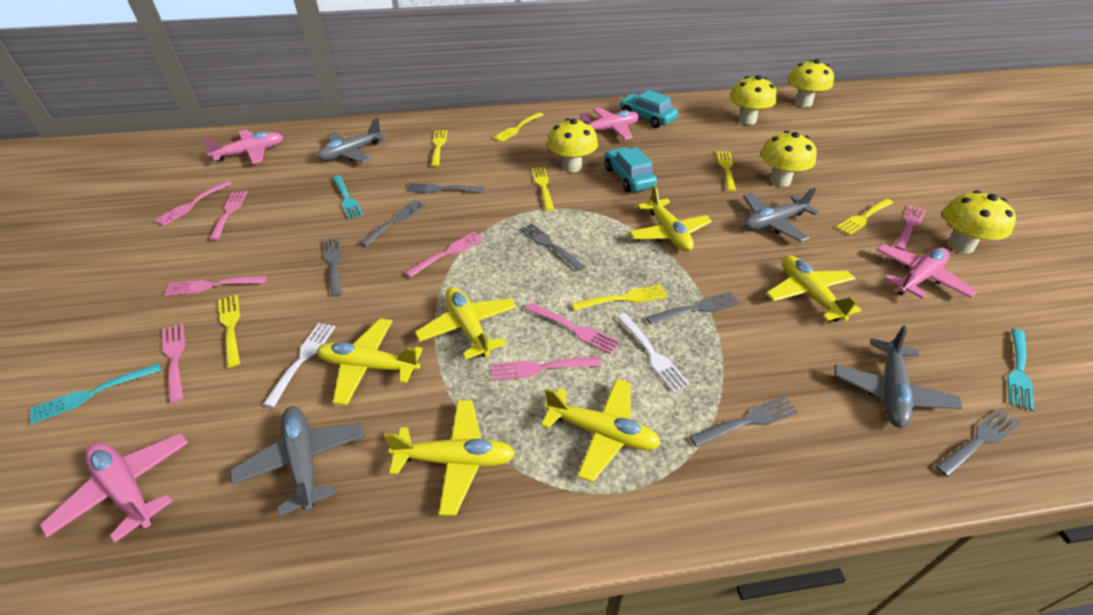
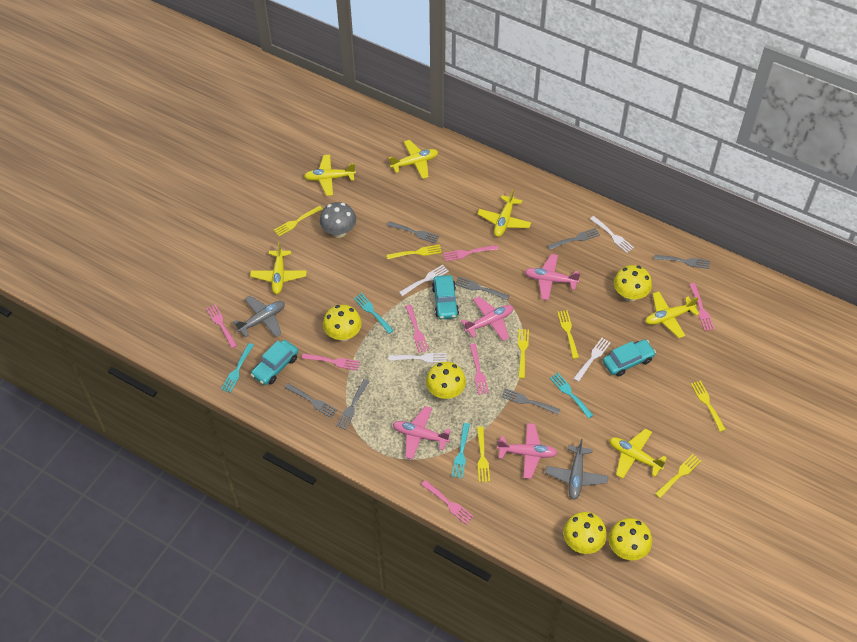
grey mushroom: 0 -> 1
grey plane: 4 -> 2
pink fork: 8 -> 7
turquoise car: 2 -> 3
turquoise fork: 3 -> 4
white fork: 2 -> 4

